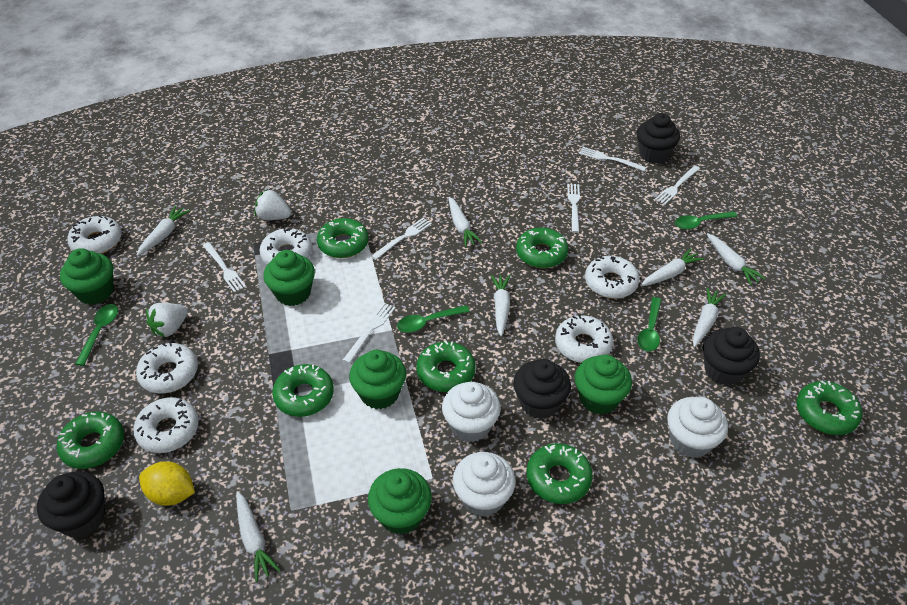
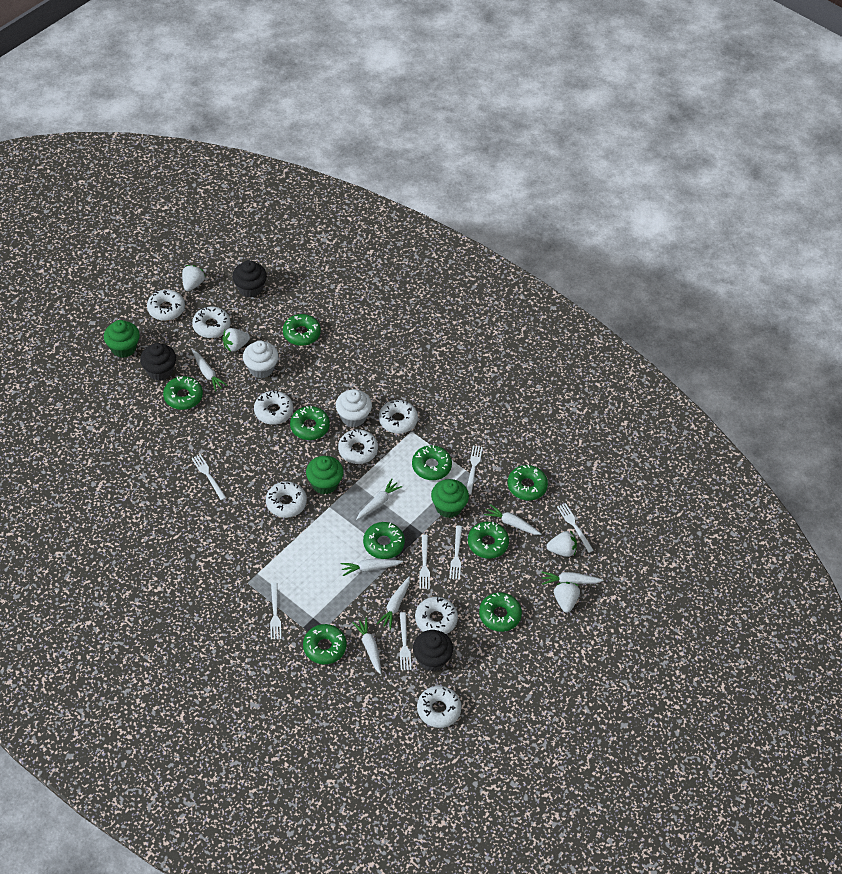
black cupcake: 4 -> 3
green cupcake: 5 -> 3
green donut: 7 -> 9
green spoon: 4 -> 0
white cupcake: 3 -> 2
white donut: 6 -> 8
white fork: 6 -> 7
white strawberry: 2 -> 4
yellow lemon: 1 -> 0

